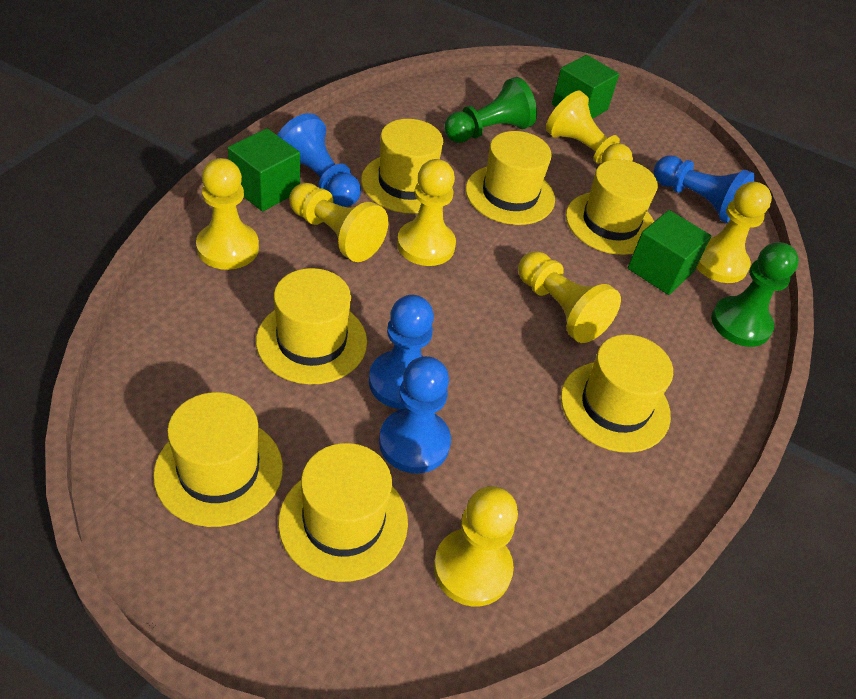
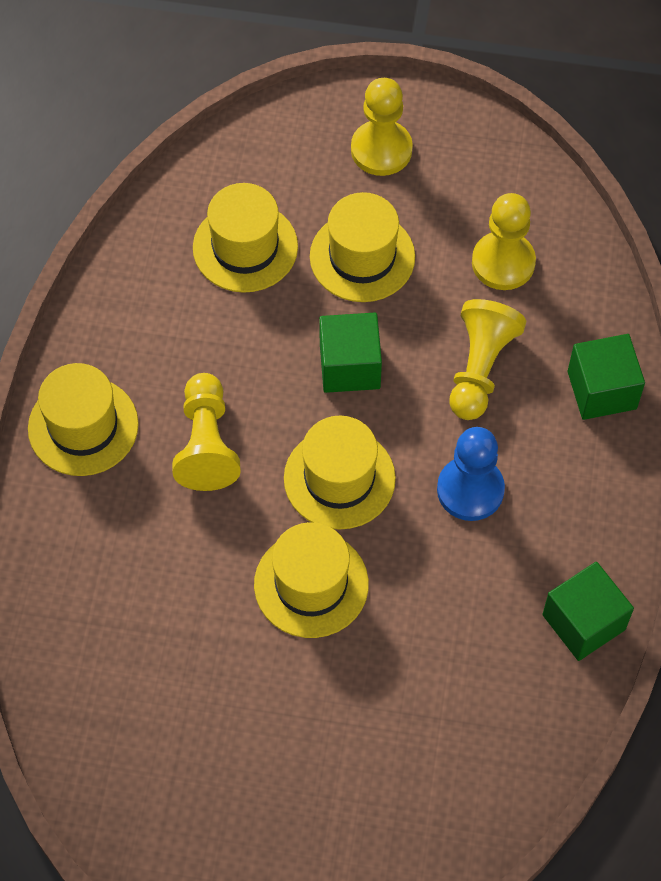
blue pawn: 4 -> 1
green pawn: 2 -> 0
yellow hat: 7 -> 5
yellow pawn: 7 -> 4

